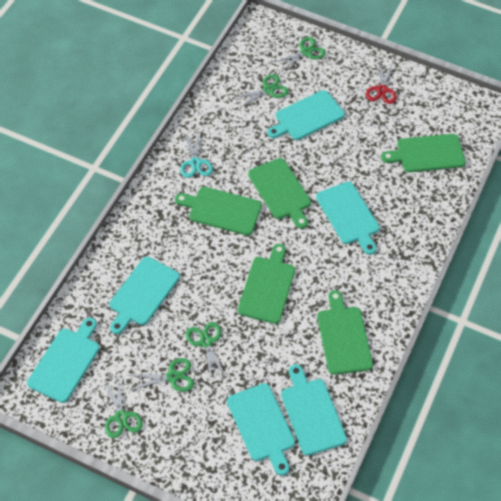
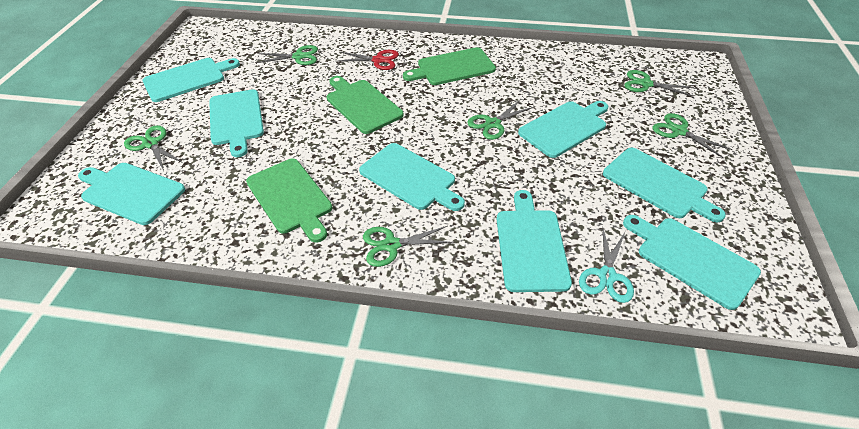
green cutting board: 5 -> 3
green scissors: 5 -> 6
turquoise cutting board: 6 -> 8

